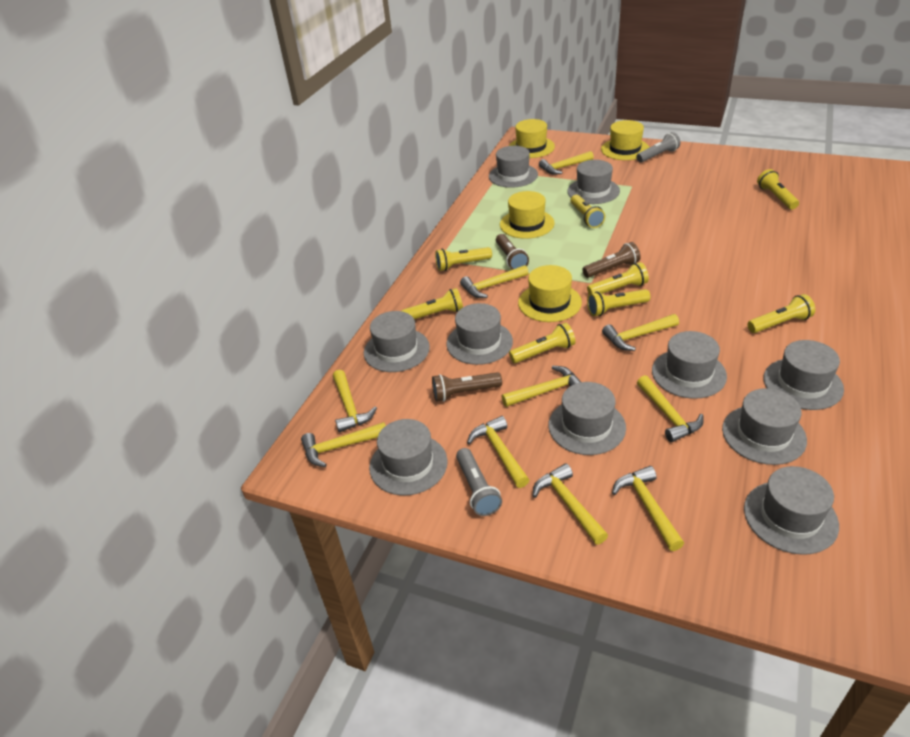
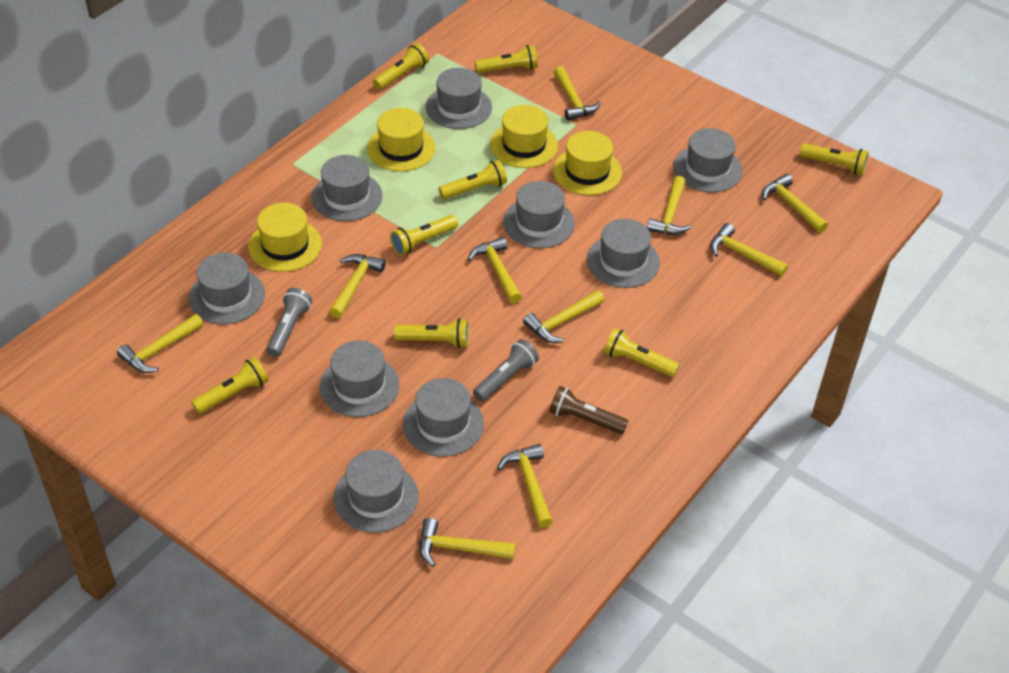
brown flashlight: 3 -> 1
grey hat: 10 -> 9

